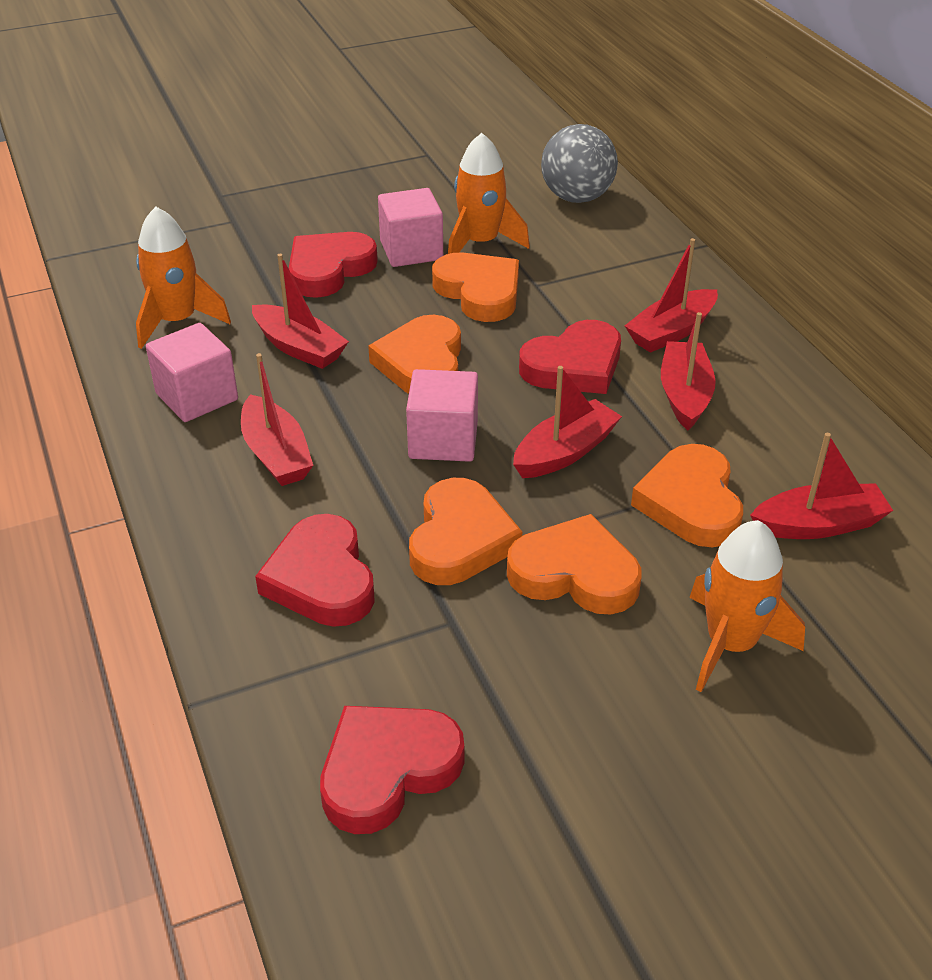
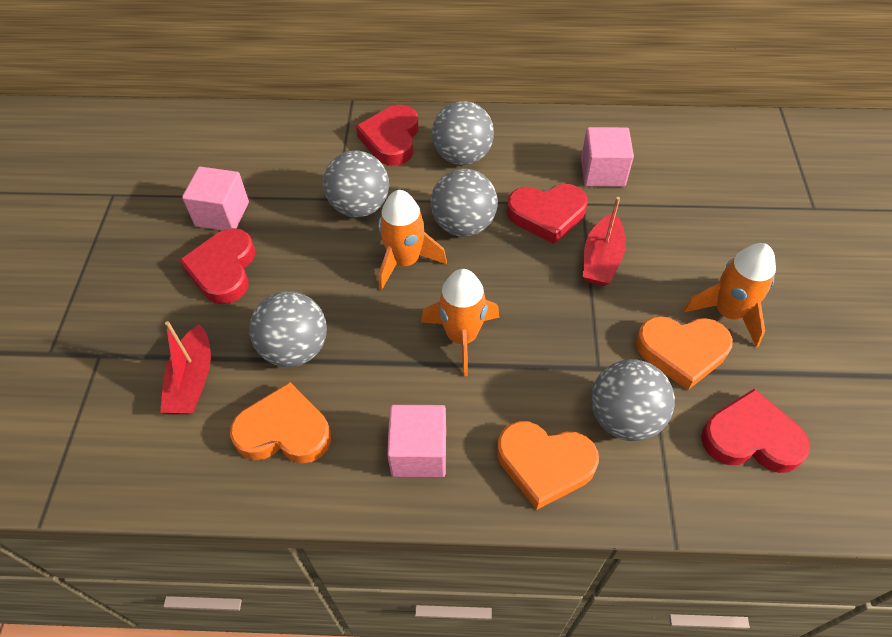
grey ball: 1 -> 5
orange heart: 5 -> 3
red boat: 6 -> 2

